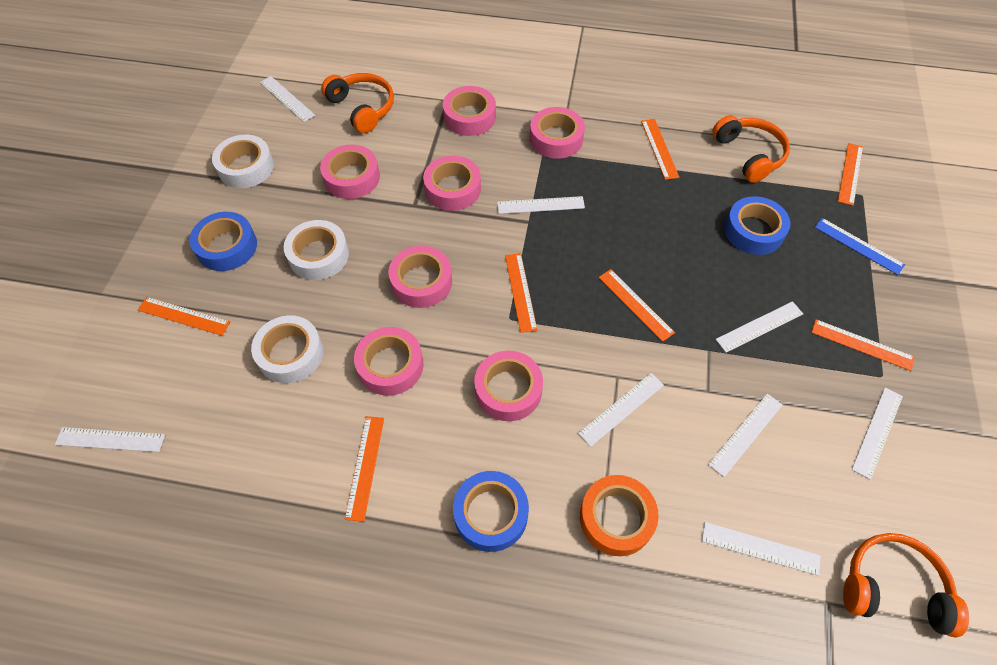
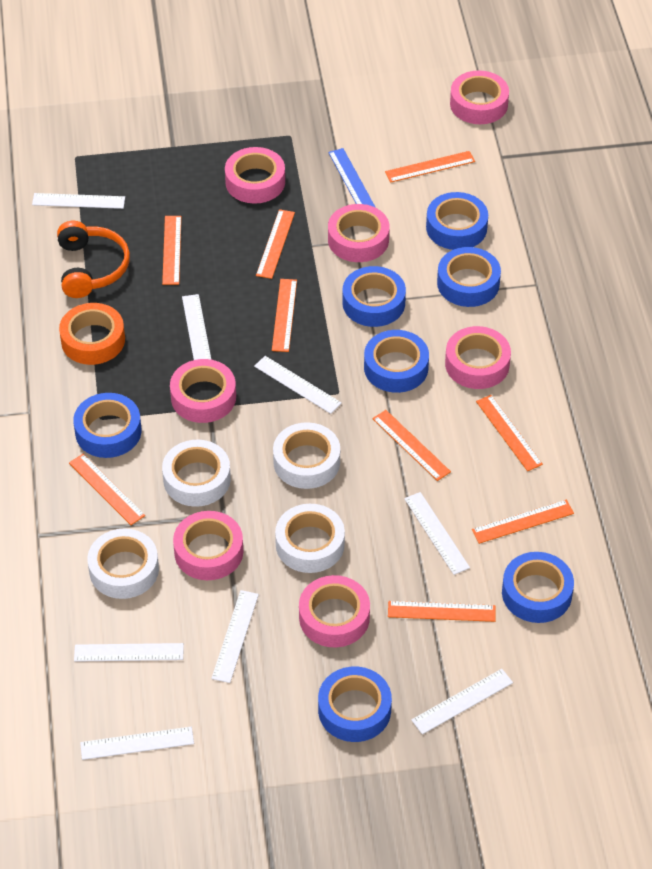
blue tape: 3 -> 7
orange headphones: 3 -> 1
orange ruler: 7 -> 9
white tape: 3 -> 4

